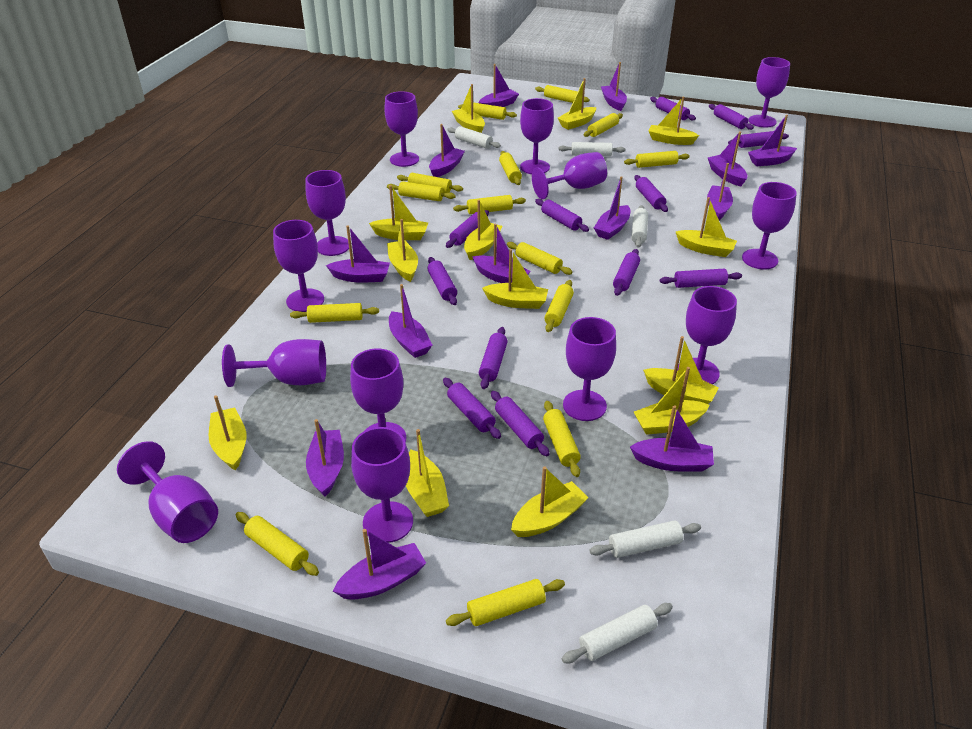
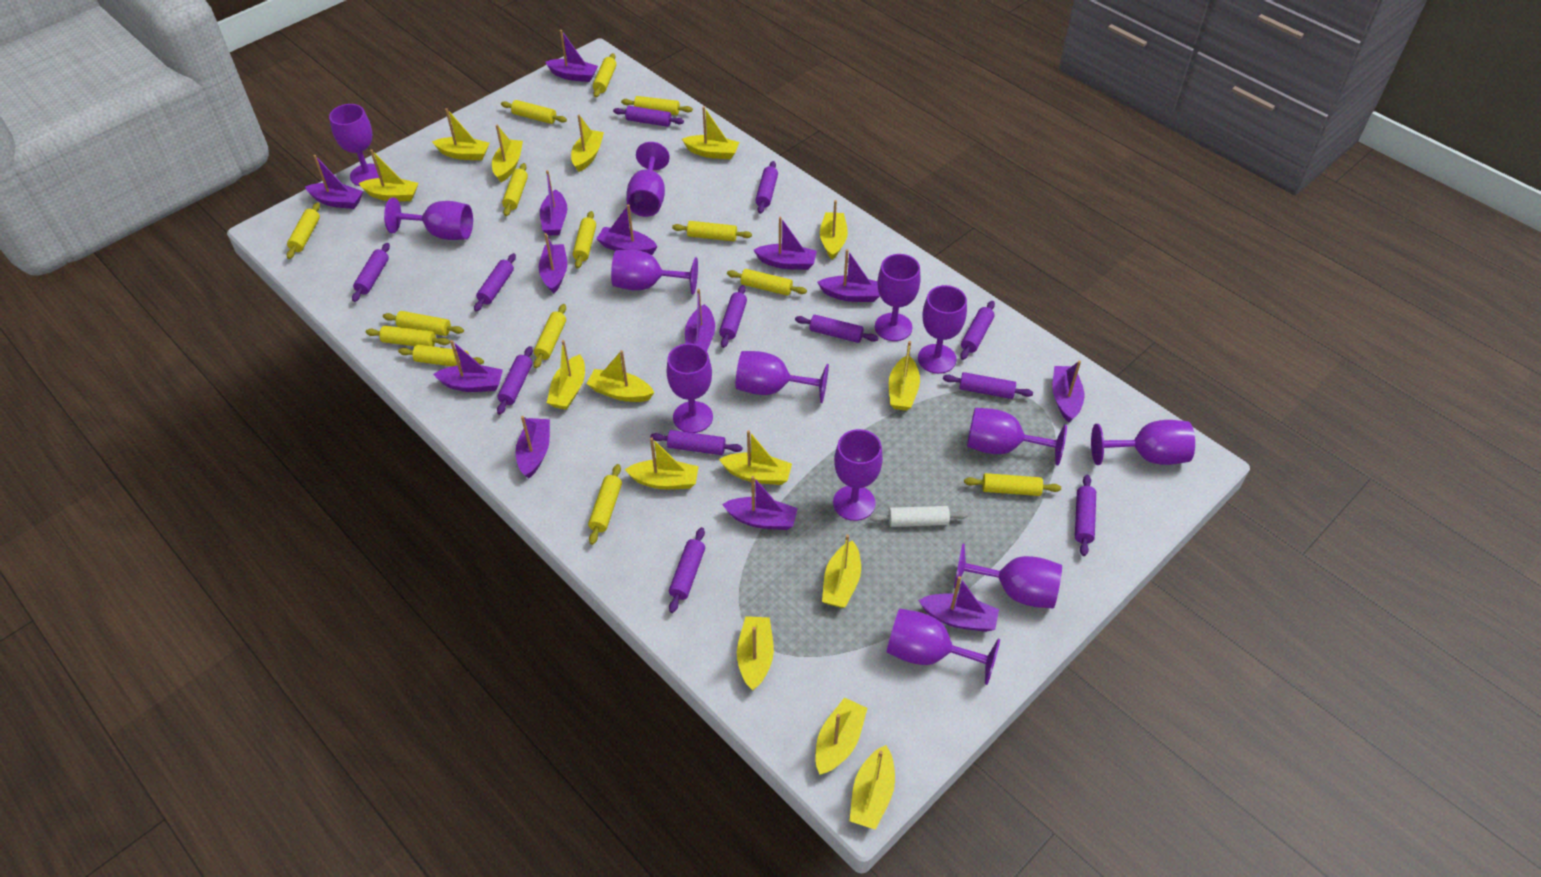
white rolling pin: 5 -> 1
yellow boat: 13 -> 15

